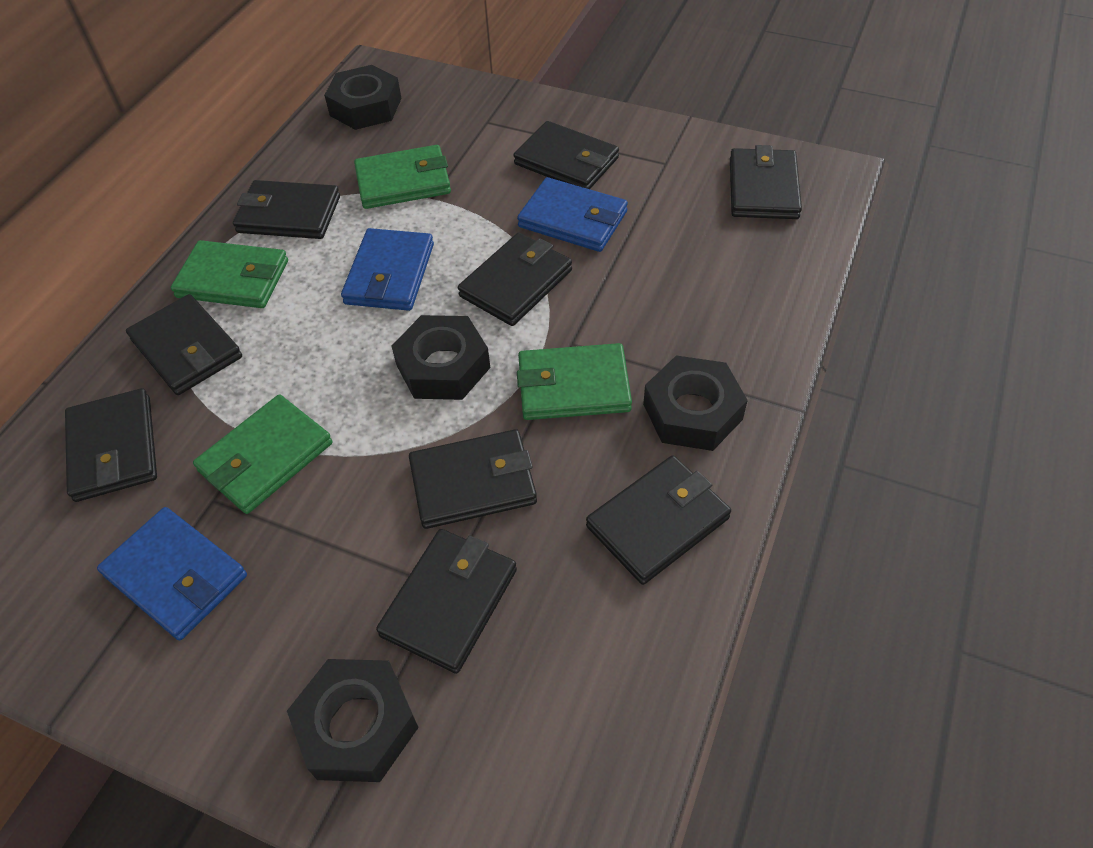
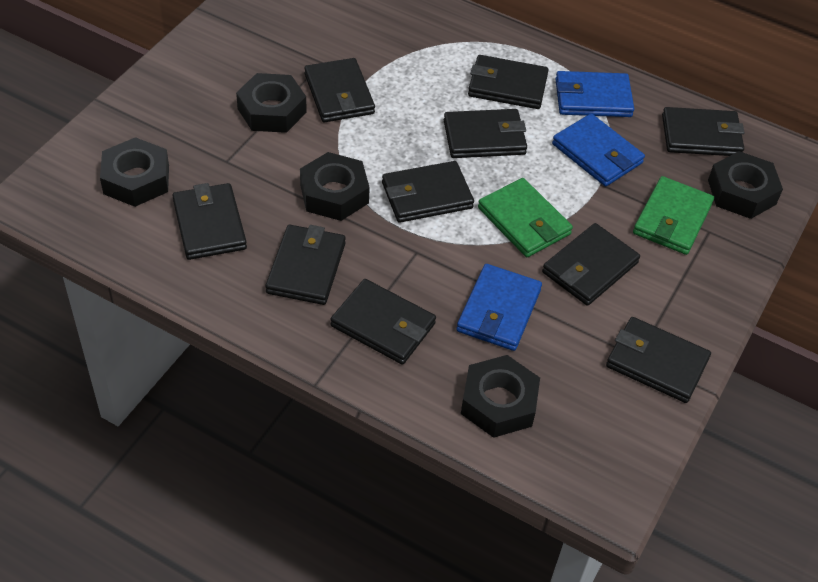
black nut: 4 -> 5
black wallet: 9 -> 10
green wallet: 4 -> 2

